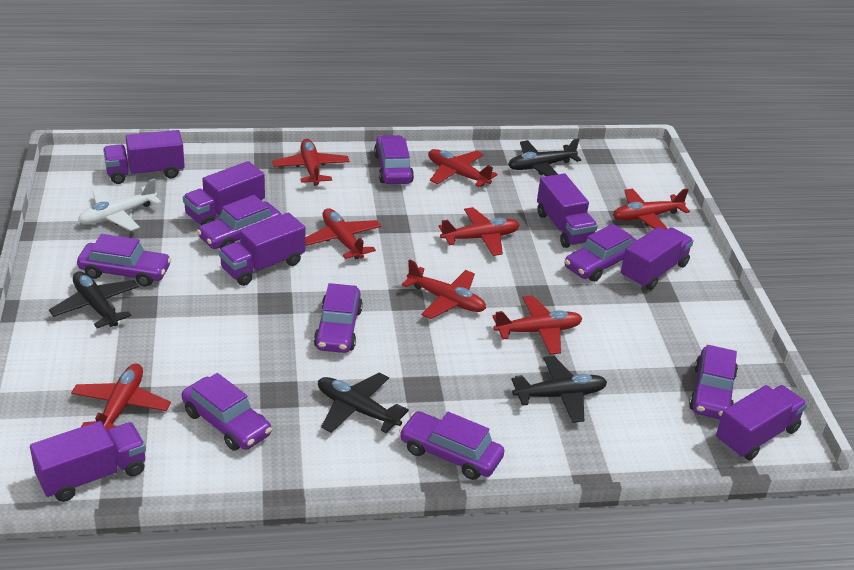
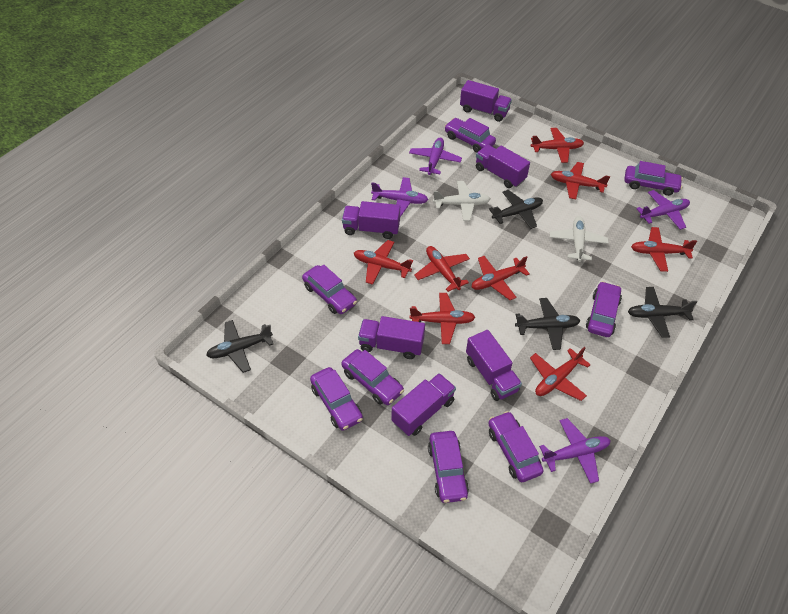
purple plane: 0 -> 4
purple truck: 7 -> 6
white plane: 1 -> 2

